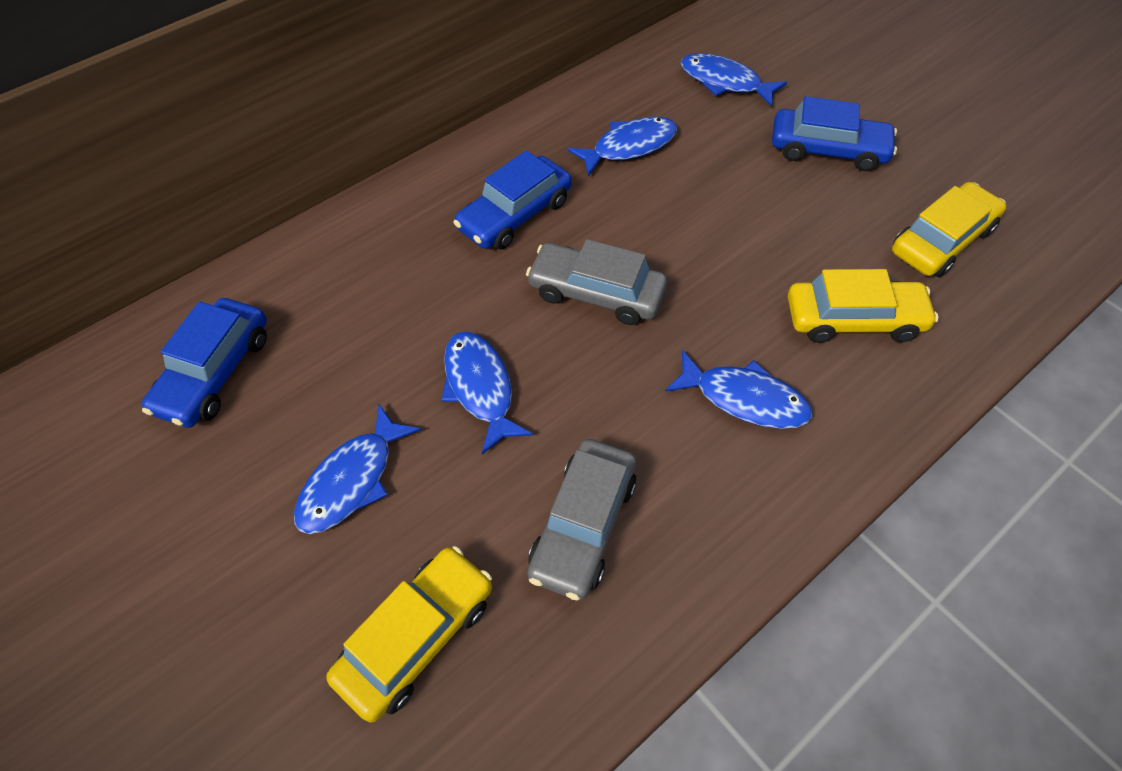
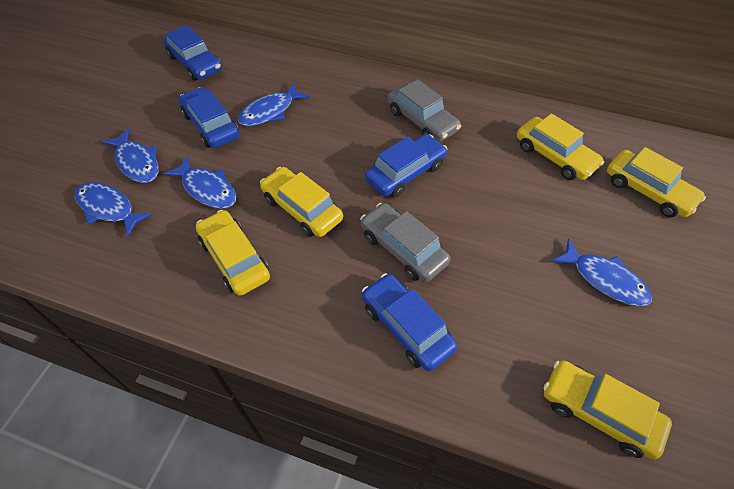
blue car: 3 -> 4
yellow car: 3 -> 5

